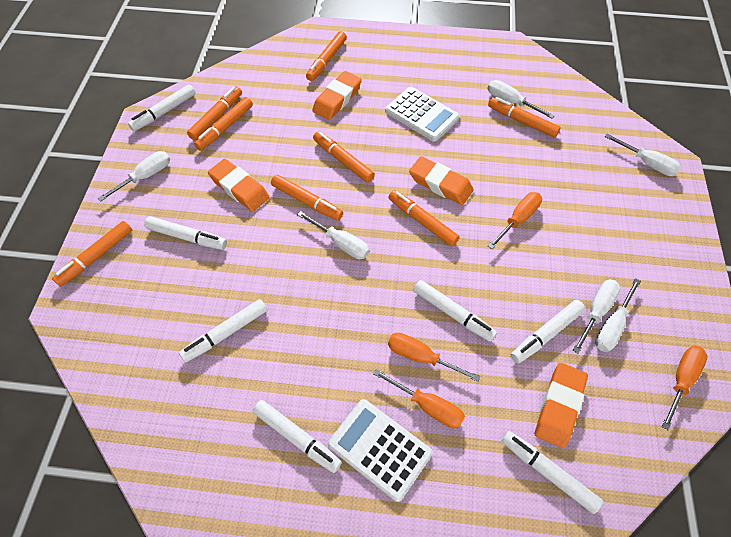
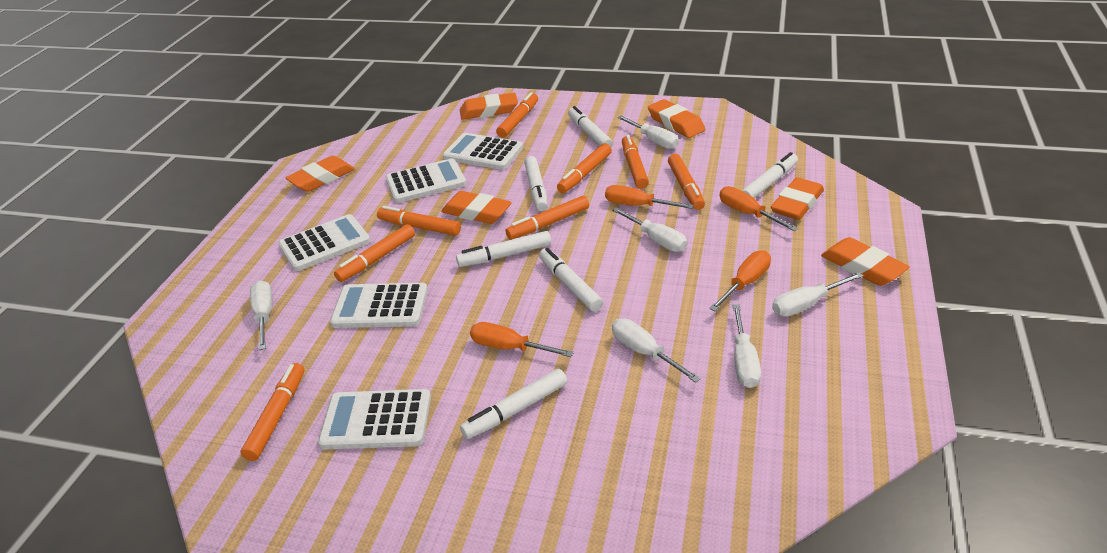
orange eraser: 4 -> 6
white calculator: 2 -> 5
white marker: 7 -> 6

